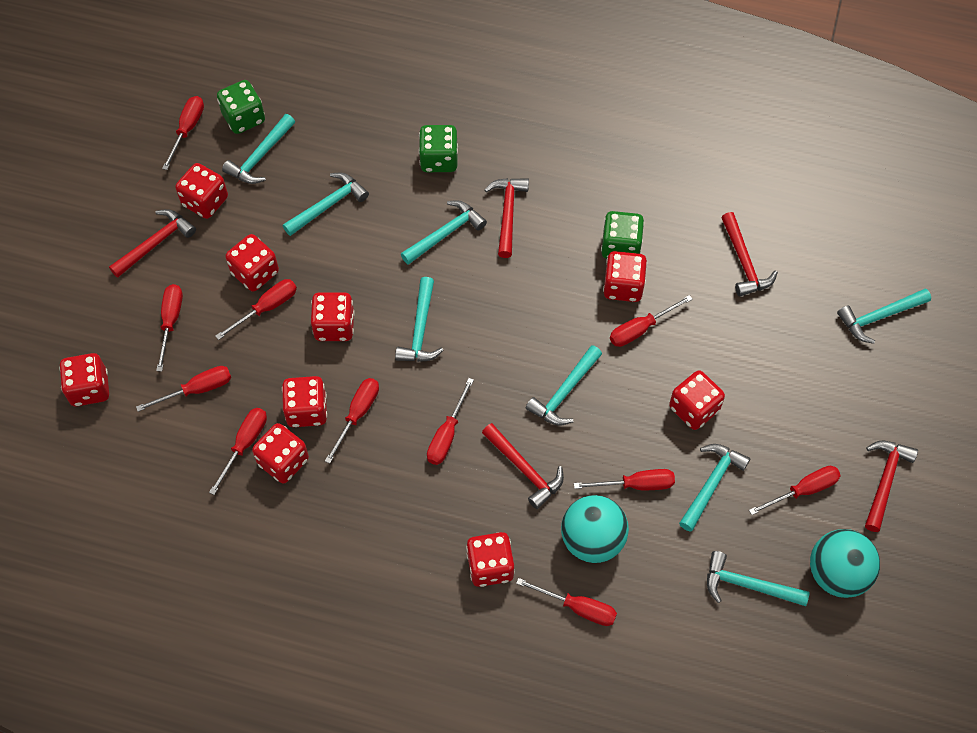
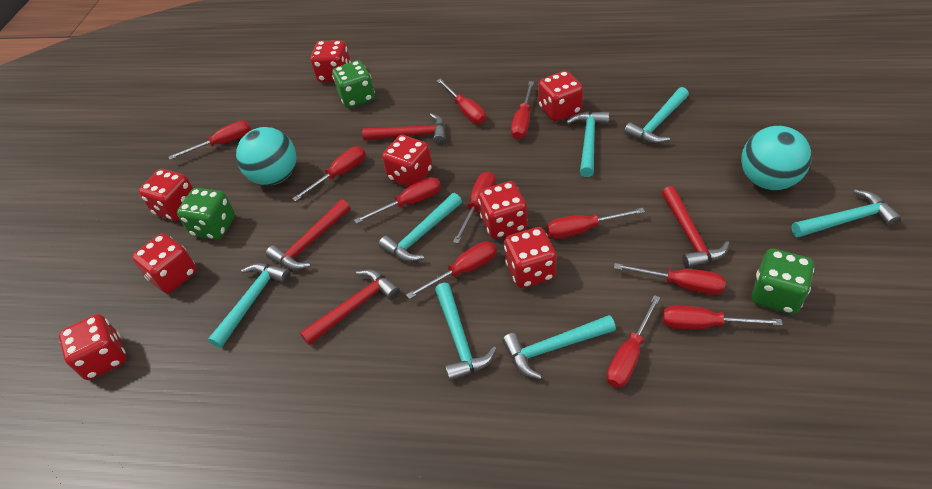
red dice: 9 -> 8
red hammer: 5 -> 4
turquoise hammer: 8 -> 7

